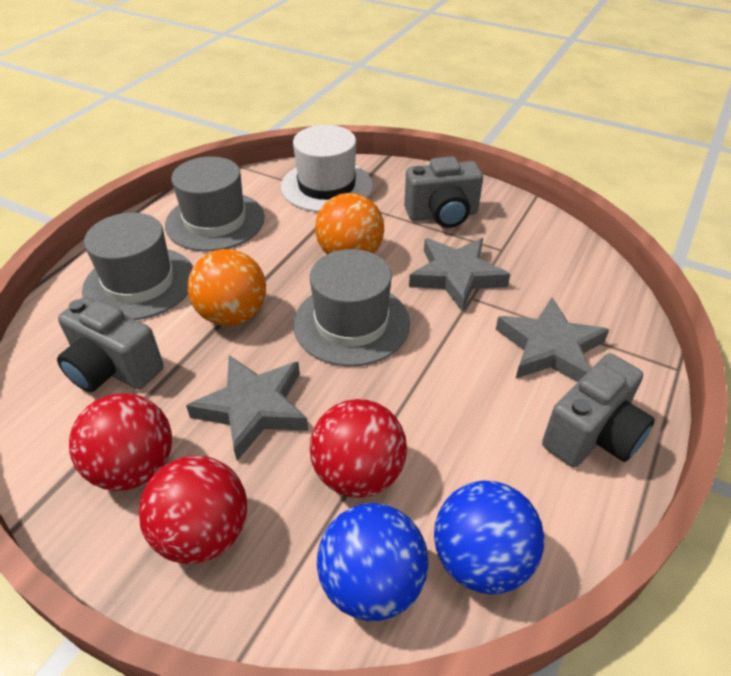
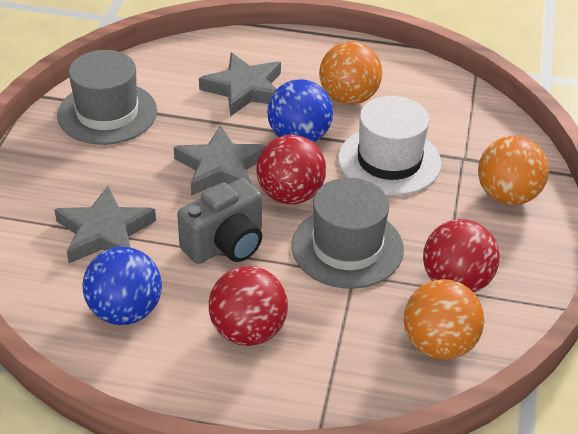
grey camera: 3 -> 1
grey hat: 3 -> 2
orange ball: 2 -> 3

